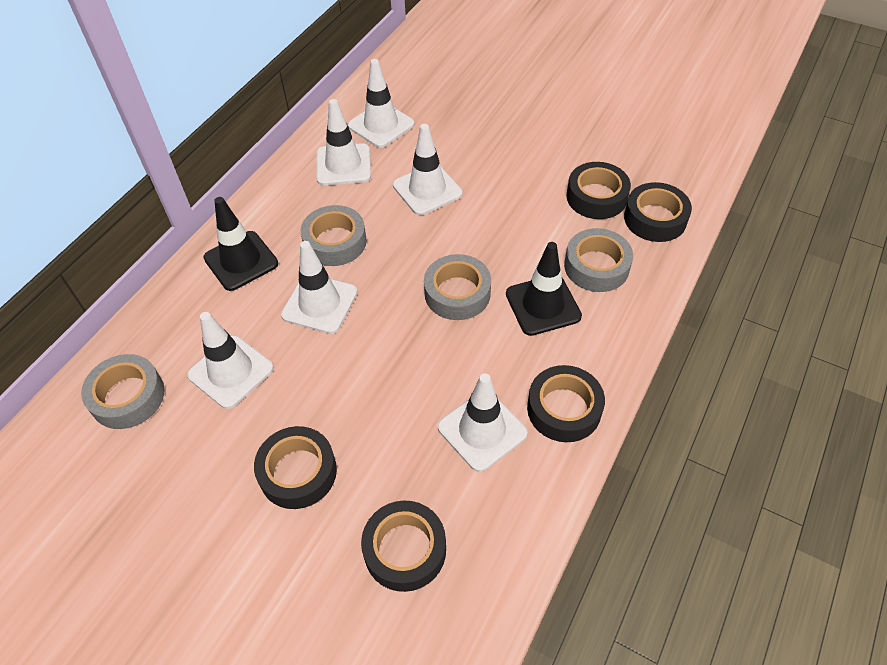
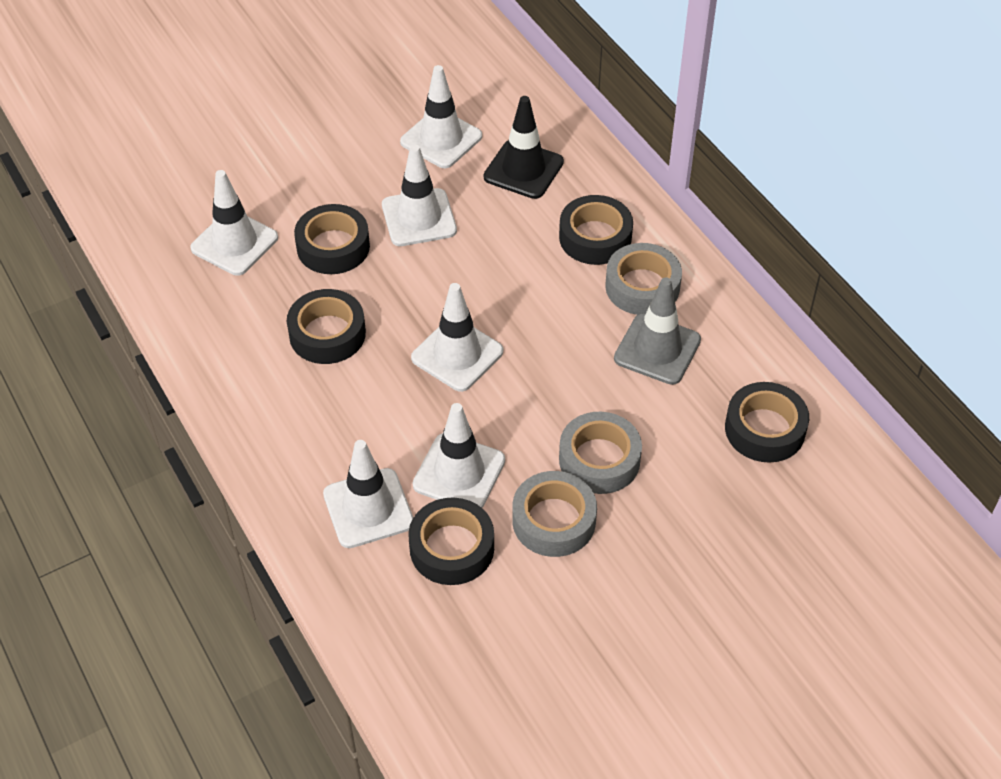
black traffic cone: 2 -> 1
grey tape: 4 -> 3
grey traffic cone: 0 -> 1

